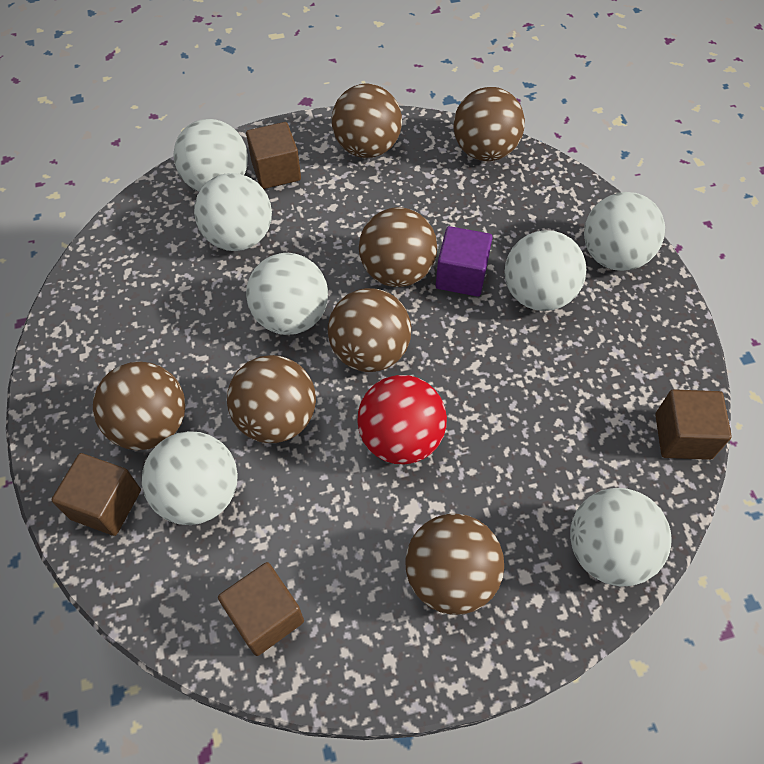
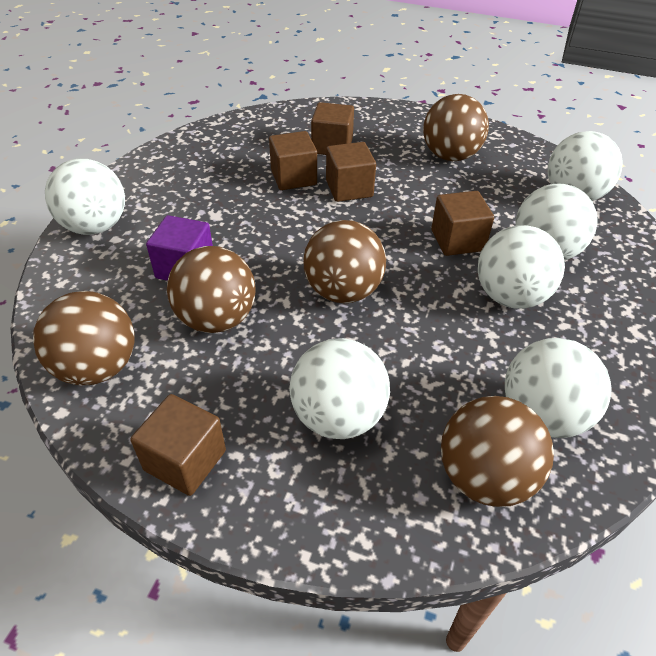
brown ball: 7 -> 5
brown cube: 4 -> 5
red ball: 1 -> 0
white ball: 7 -> 6

